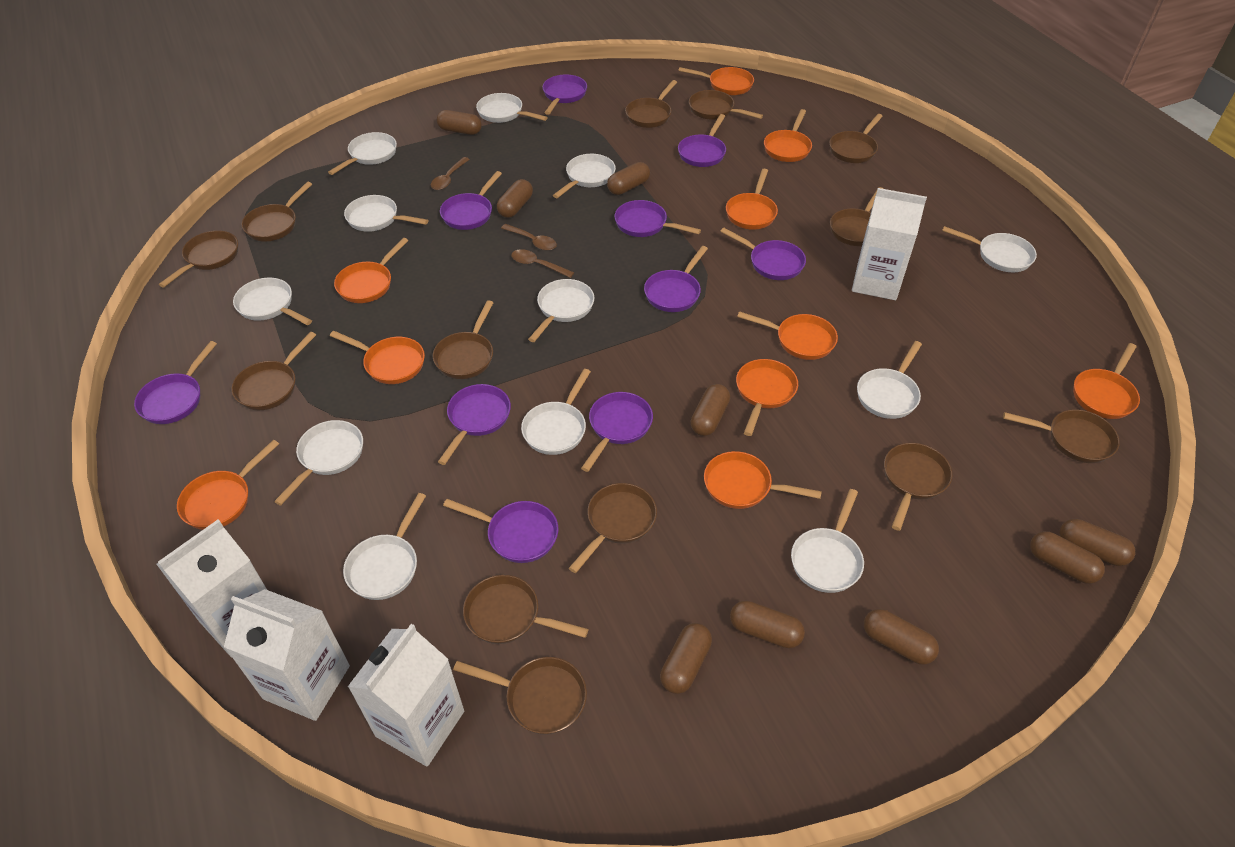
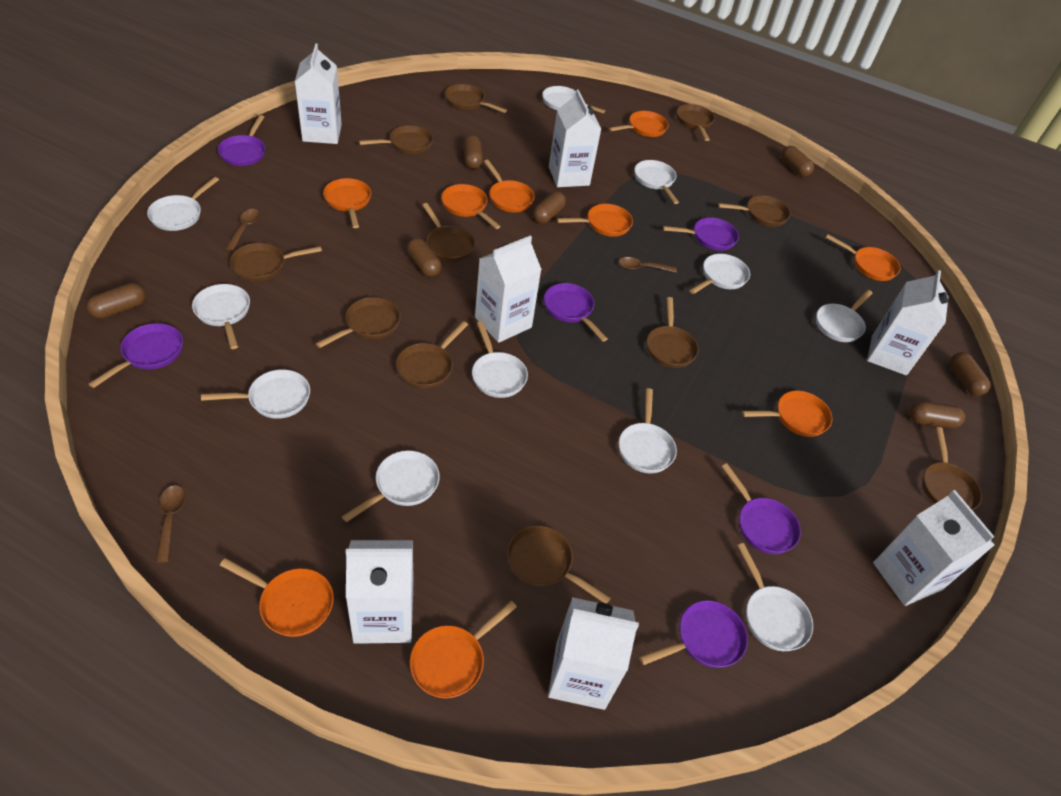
brown capsule: 9 -> 7
brown pan: 13 -> 11
orange pan: 10 -> 9
purple pan: 10 -> 6
white carton: 4 -> 7
white pan: 12 -> 11

